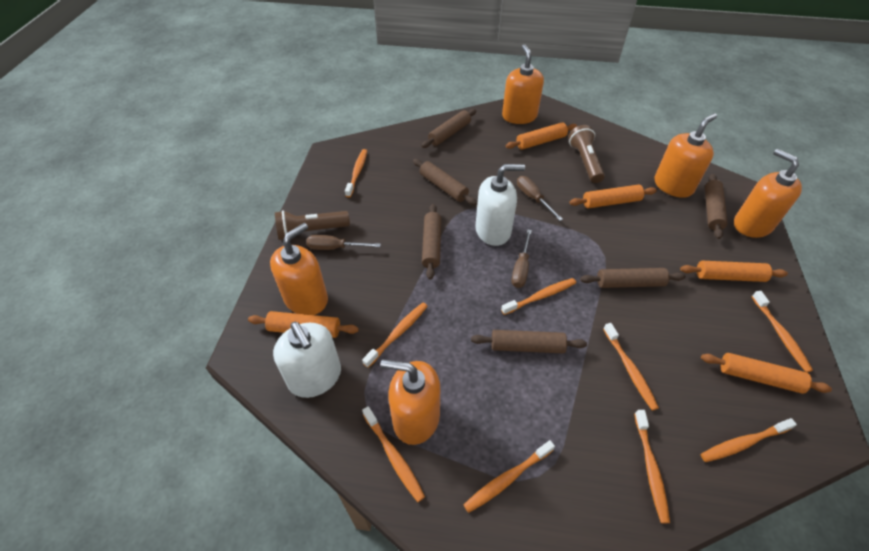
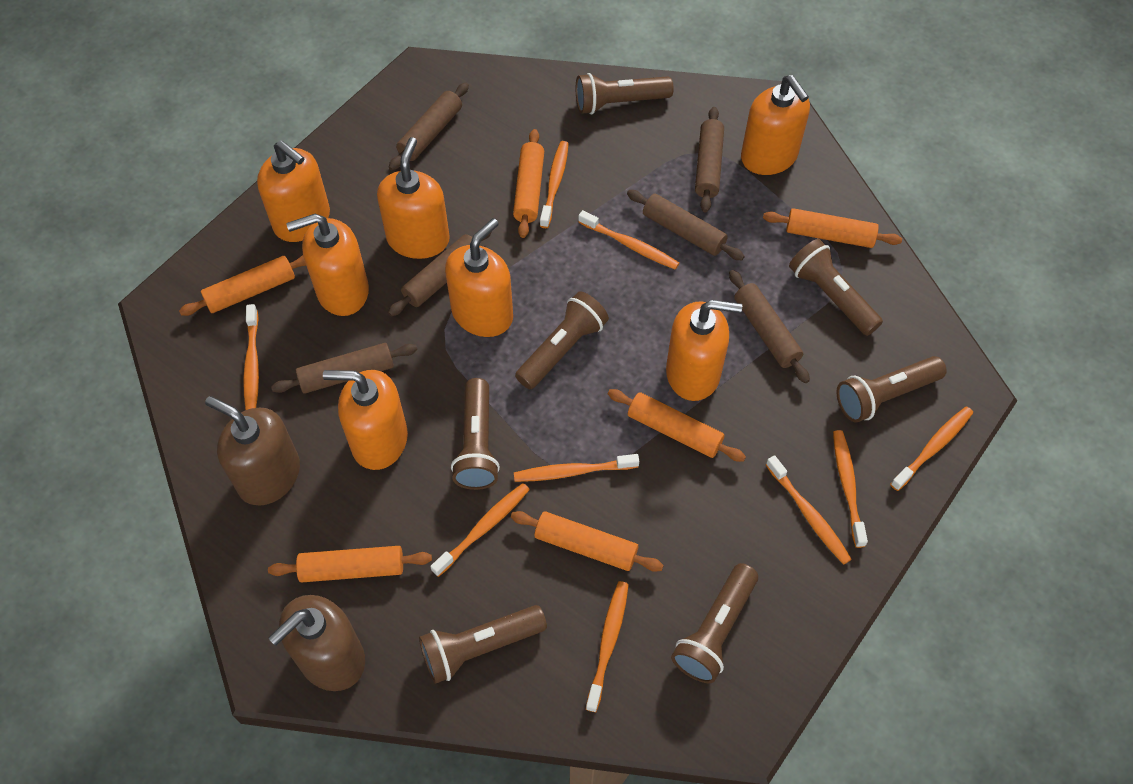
brown flashlight: 2 -> 7
brown screwdriver: 3 -> 0
brown soap dispenser: 0 -> 2
orange rolling pin: 5 -> 6
orange soap dispenser: 5 -> 7
white soap dispenser: 2 -> 0

